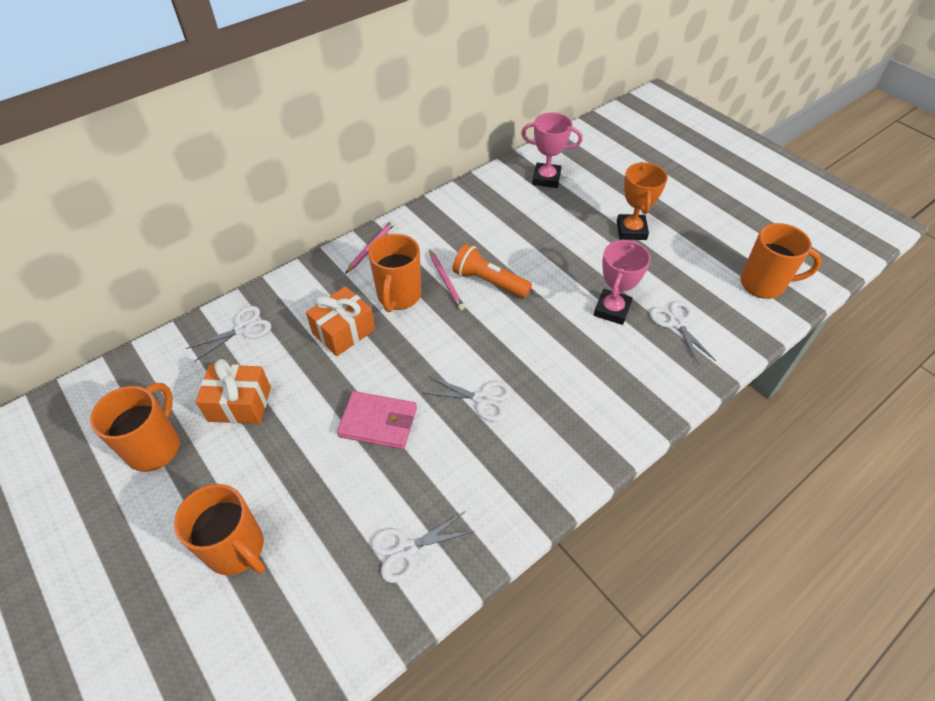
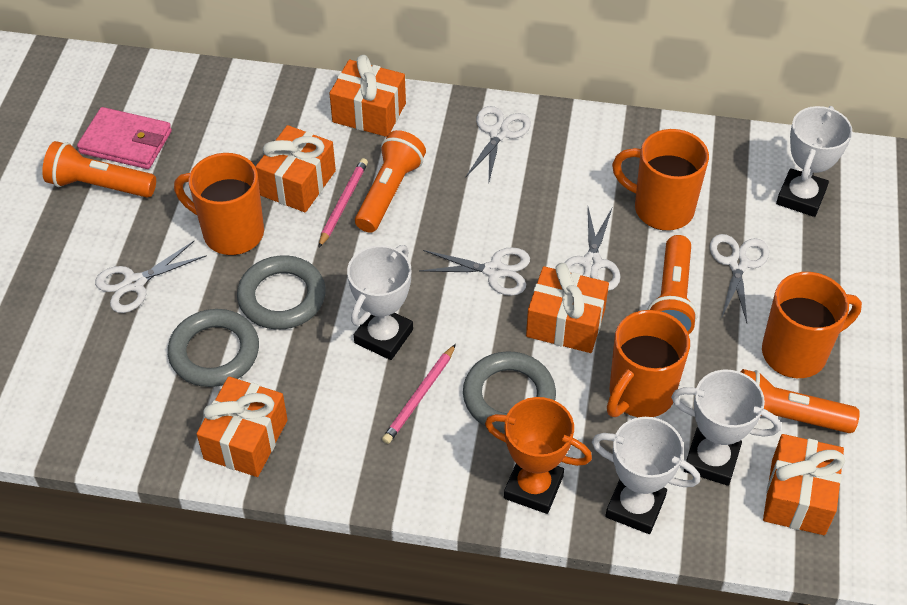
grey ring: 0 -> 3
orange flashlight: 1 -> 4
orange gift: 2 -> 5
pink trophy: 2 -> 0
white scissors: 4 -> 5
white trophy: 0 -> 4

